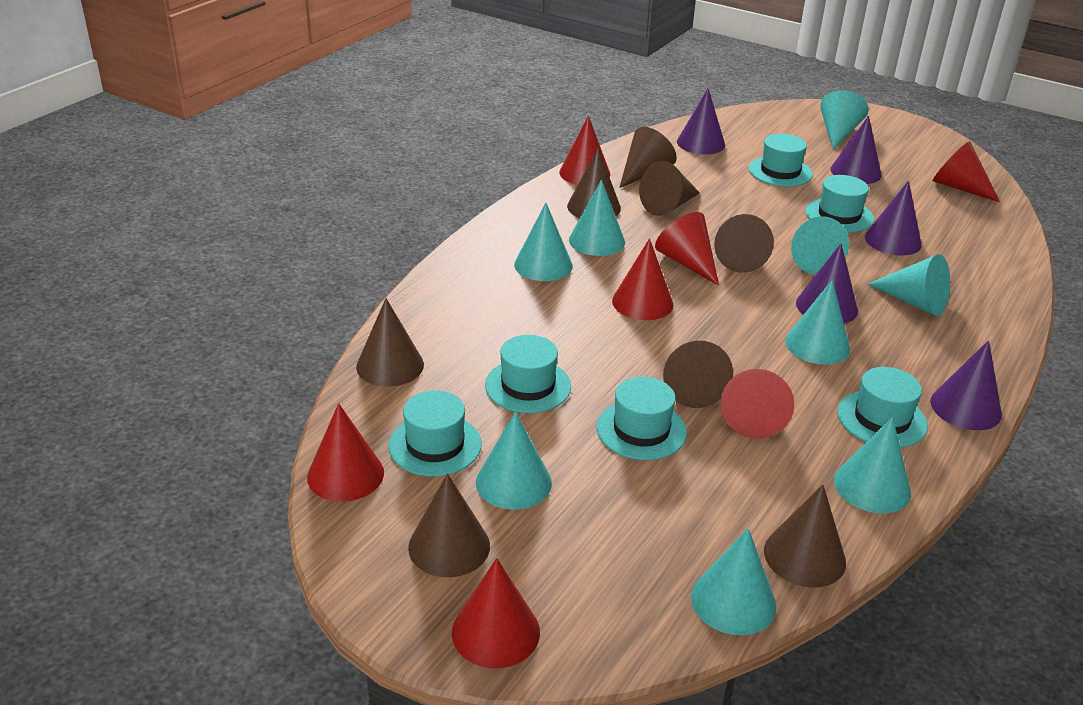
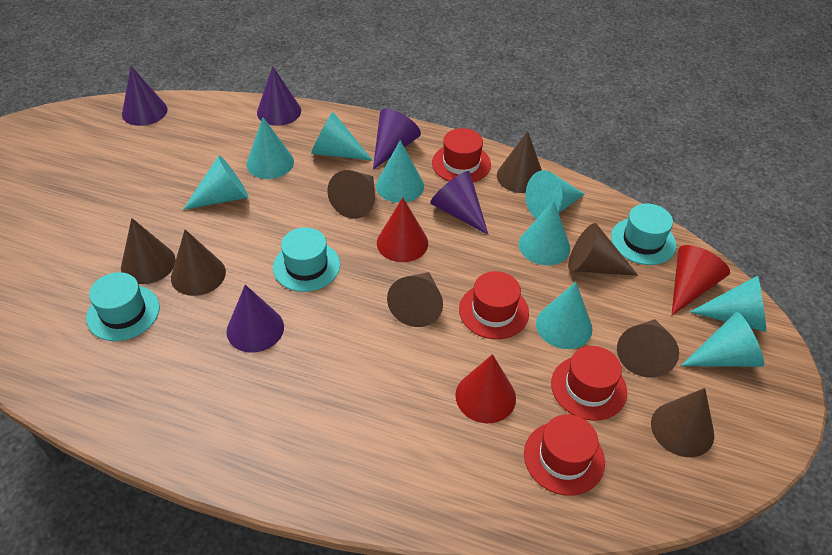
red cone: 7 -> 3
red hat: 0 -> 4
turquoise hat: 6 -> 3

